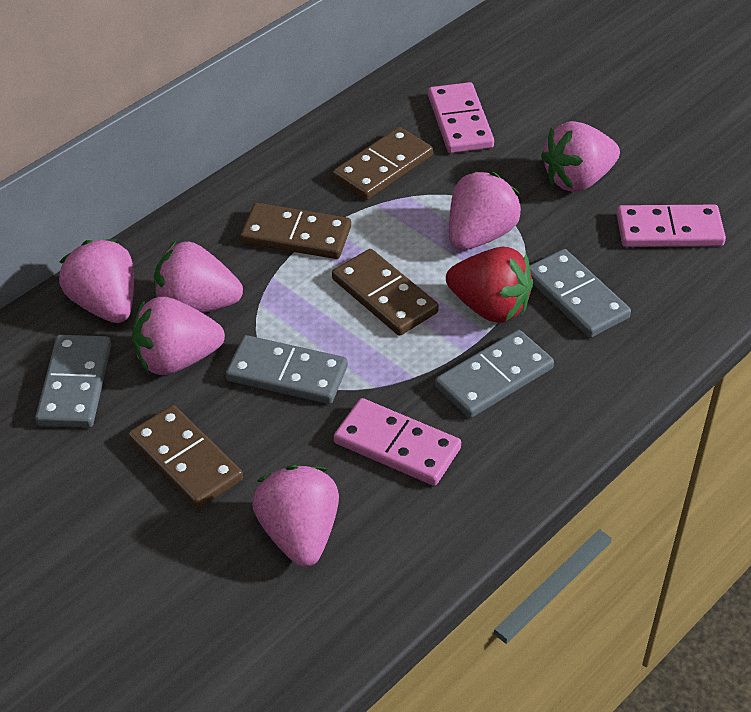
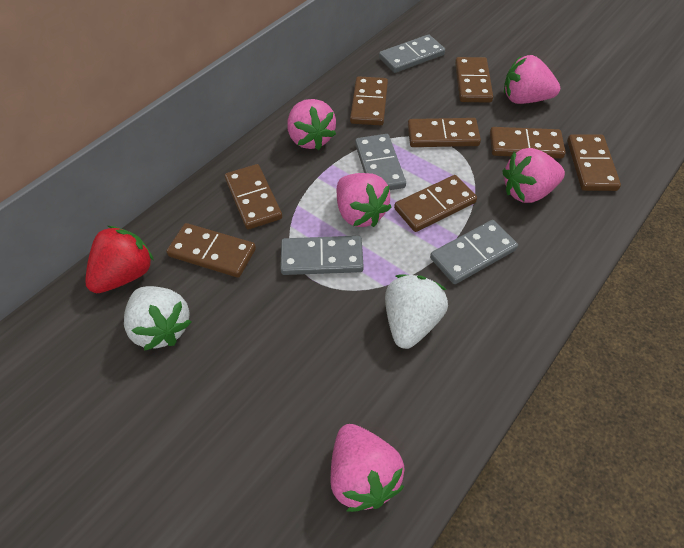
brown domino: 4 -> 8
pink domino: 3 -> 0
pink strawberry: 6 -> 5
white strawberry: 0 -> 2

